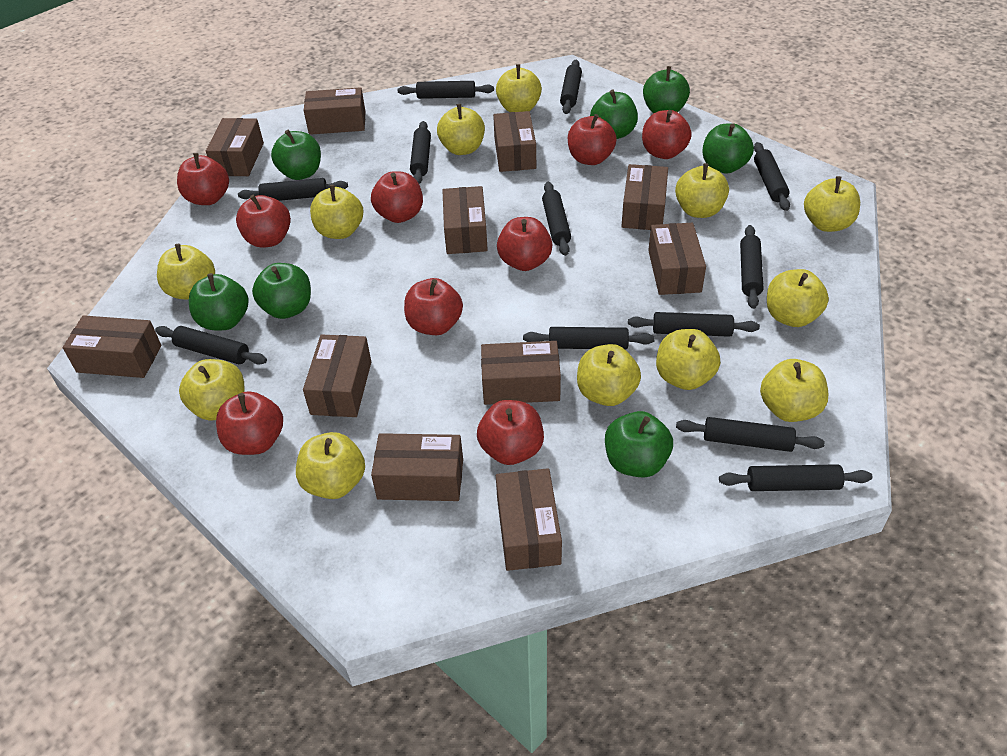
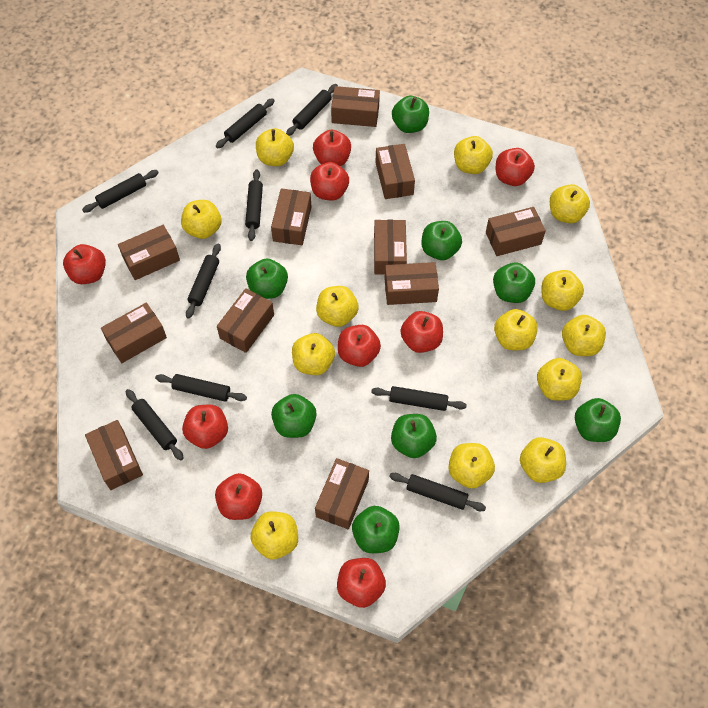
black rolling pin: 12 -> 9
green apple: 7 -> 8
yellow apple: 12 -> 13

